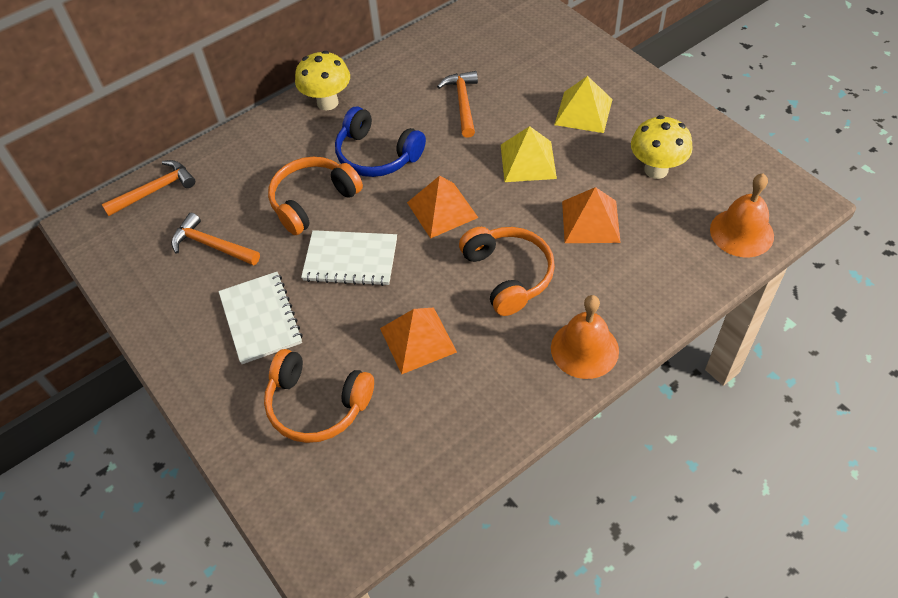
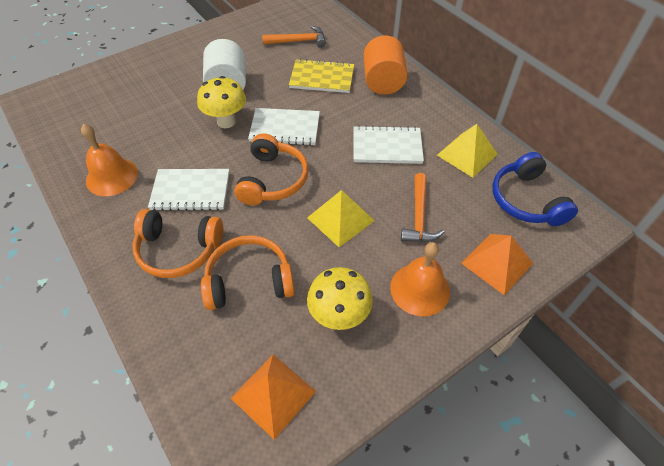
orange cylinder: 0 -> 1
orange hammer: 3 -> 2
orange pyramid: 3 -> 2
white cylinder: 0 -> 1
white notebook: 2 -> 3
yellow notebook: 0 -> 1

